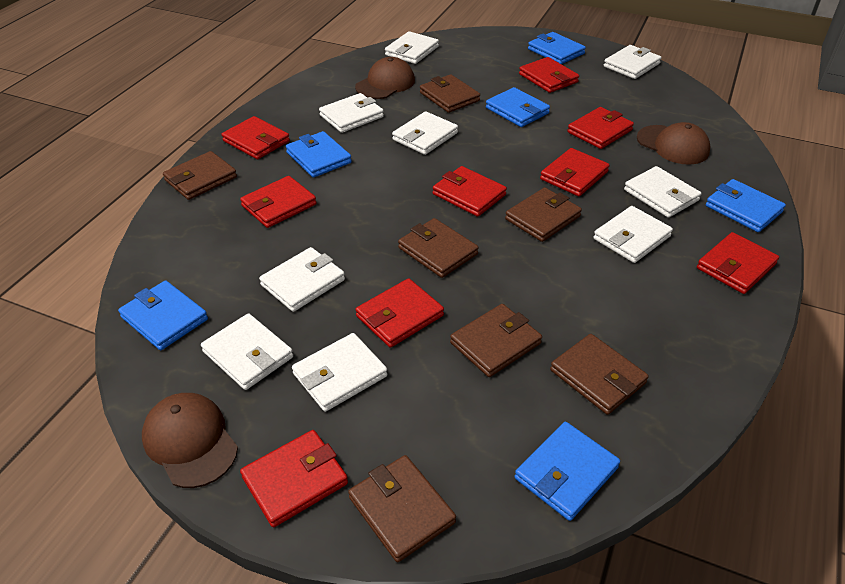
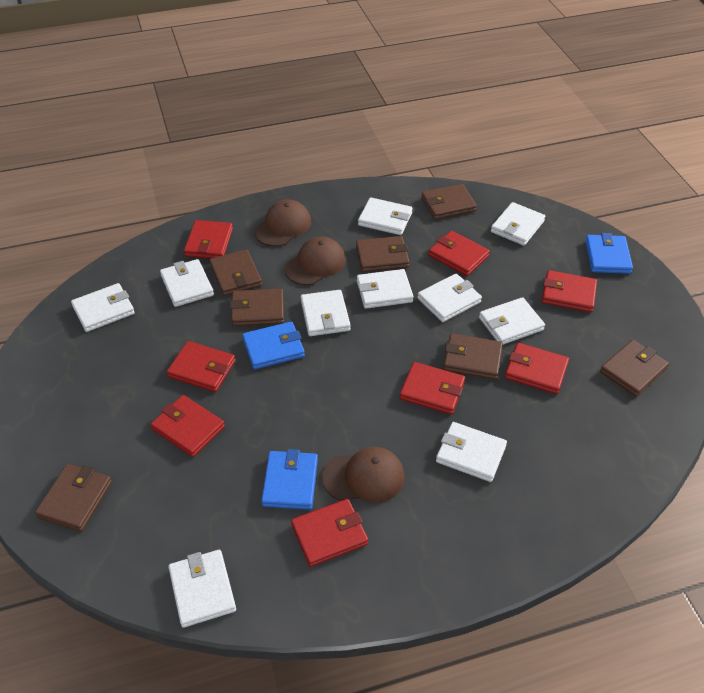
blue wallet: 6 -> 3
red wallet: 9 -> 8
white wallet: 9 -> 10

